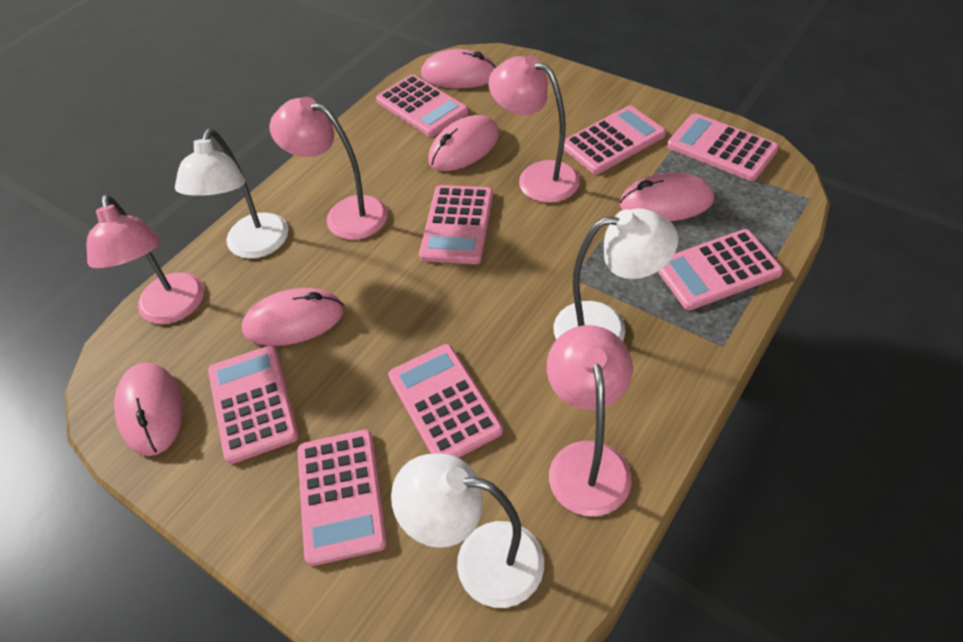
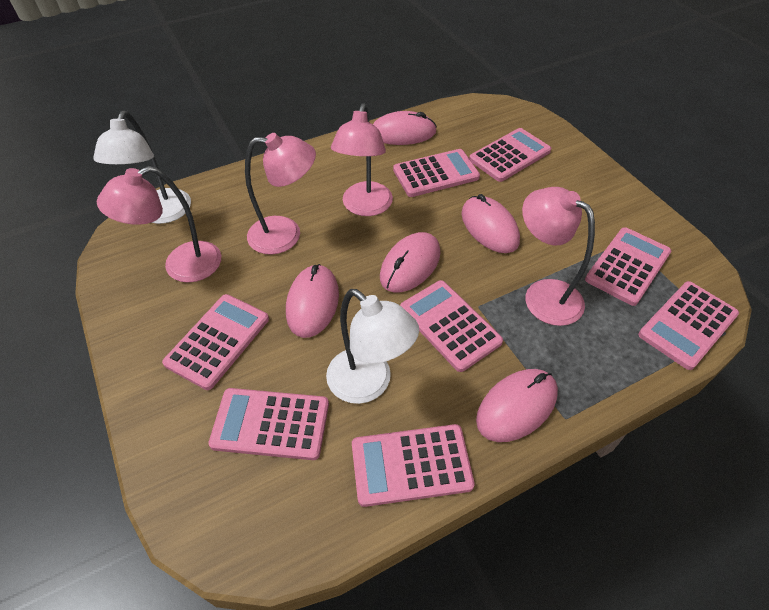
white lamp: 3 -> 2

